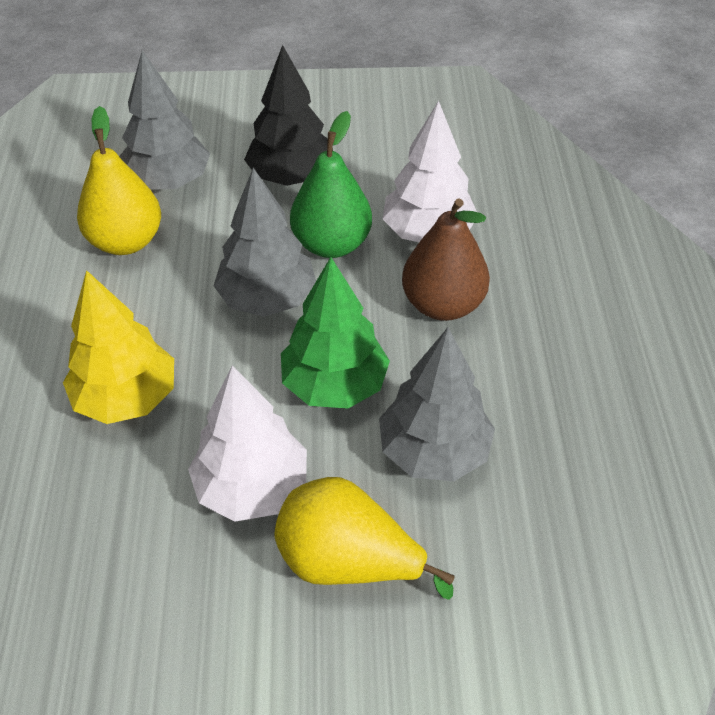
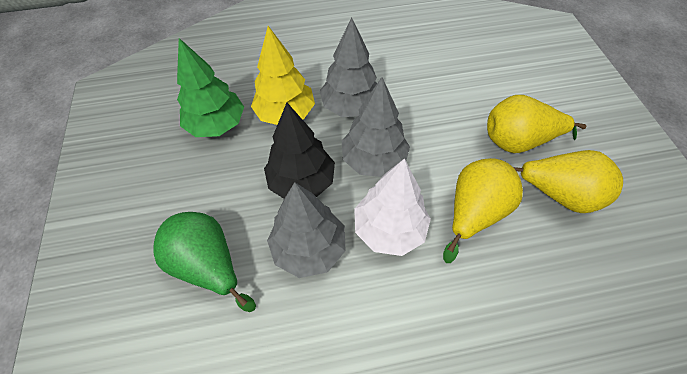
brown pear: 1 -> 0
white tree: 2 -> 1
yellow pear: 2 -> 3

